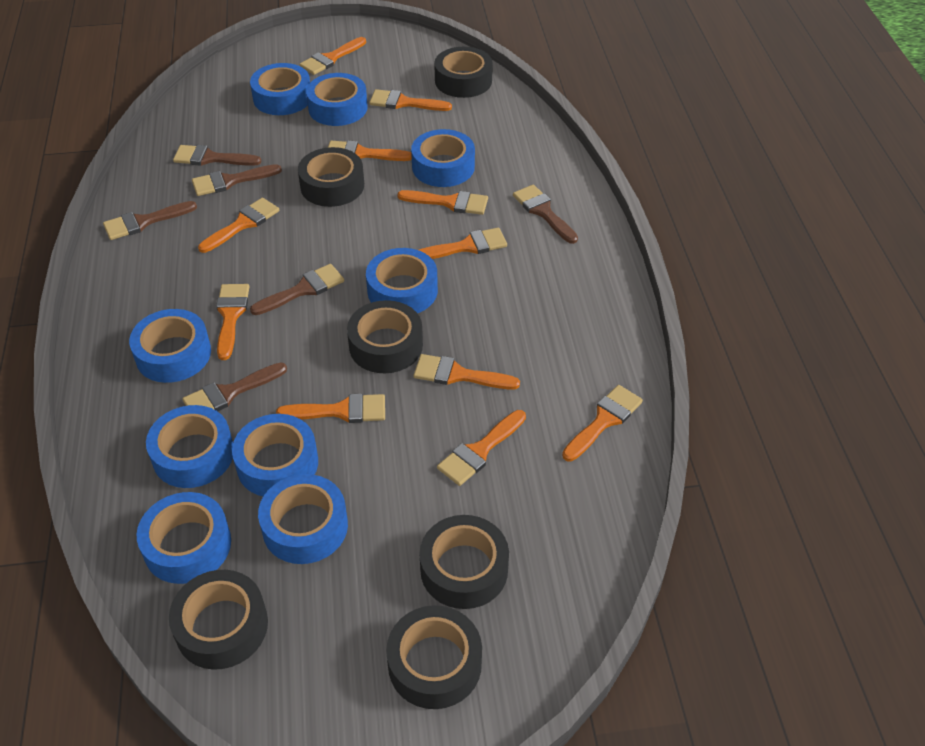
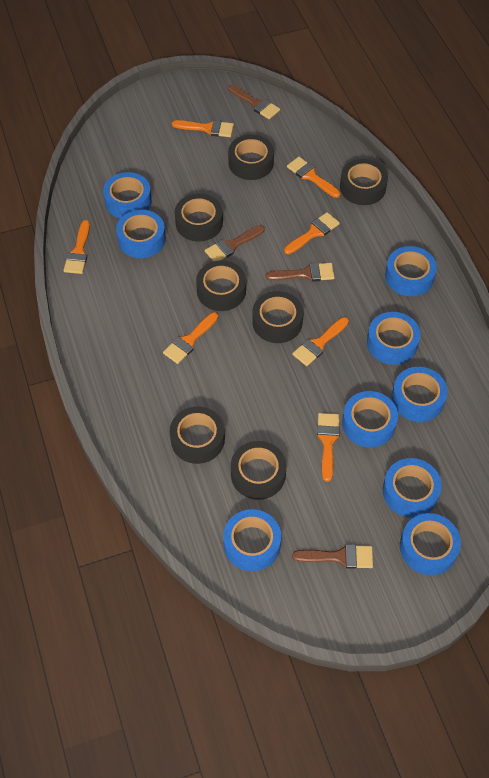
black tape: 6 -> 7
brown brush: 6 -> 4
orange brush: 11 -> 7

